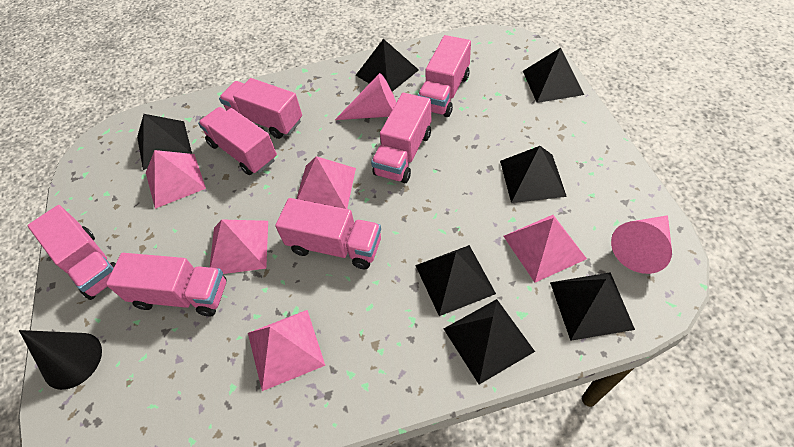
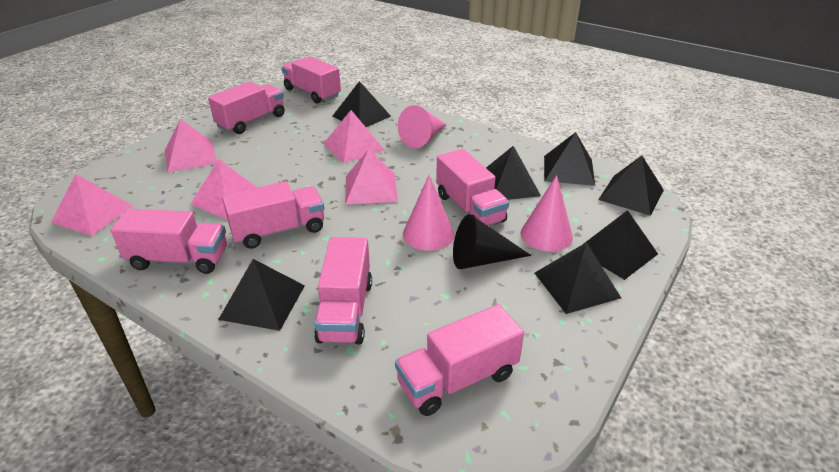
pink cone: 2 -> 3

